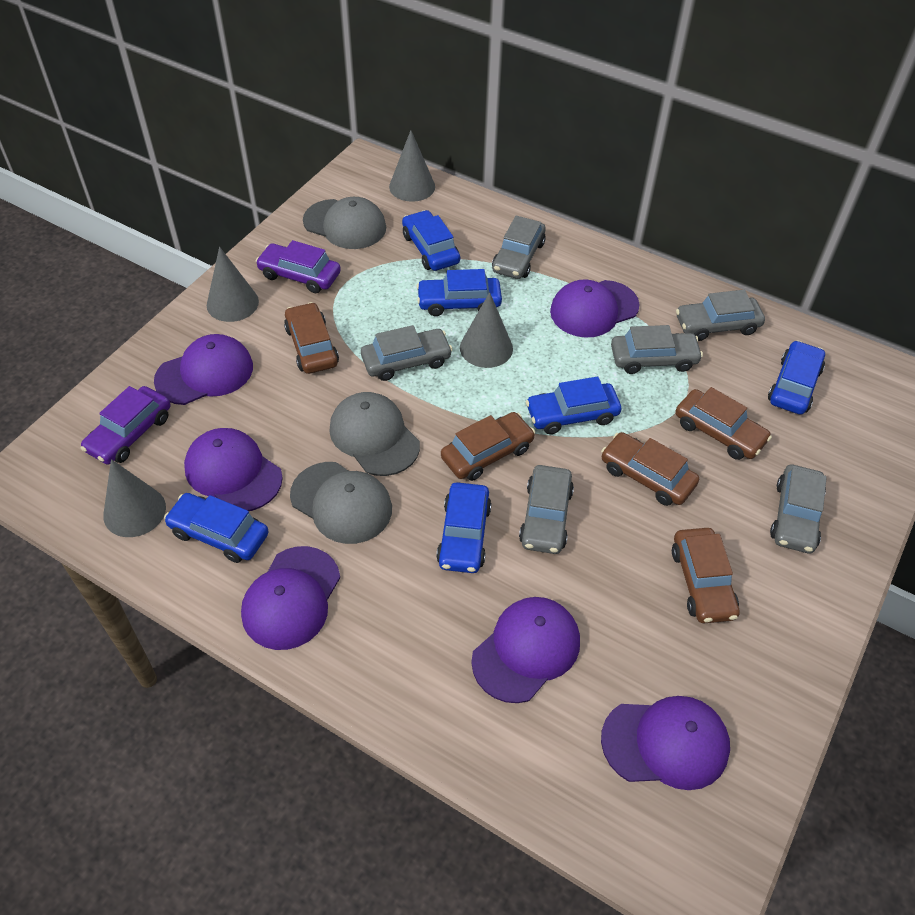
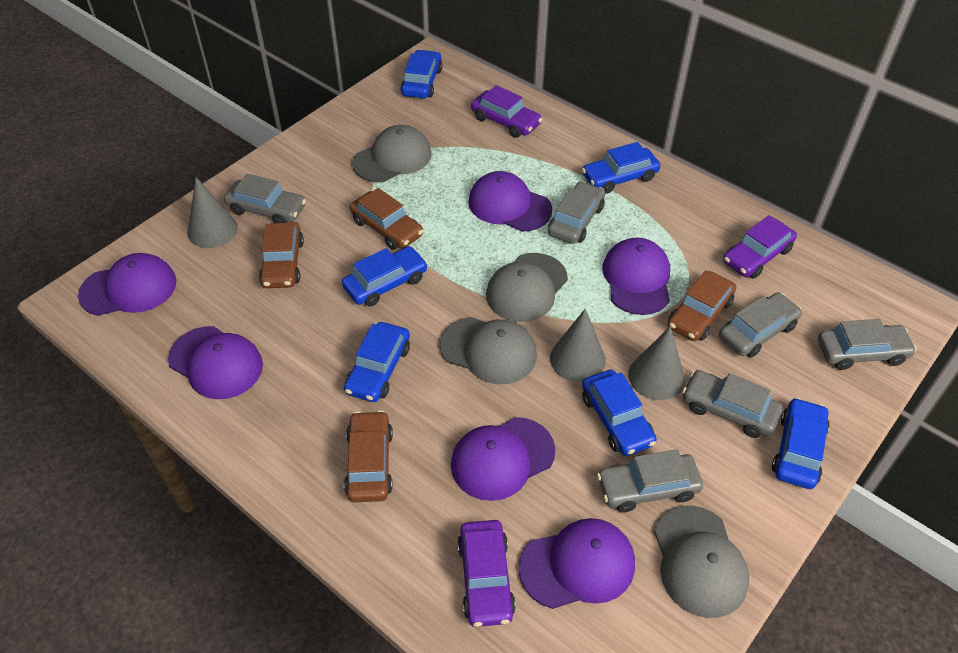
brown car: 5 -> 4
grey cap: 3 -> 4
grey cone: 4 -> 3
purple car: 2 -> 3

